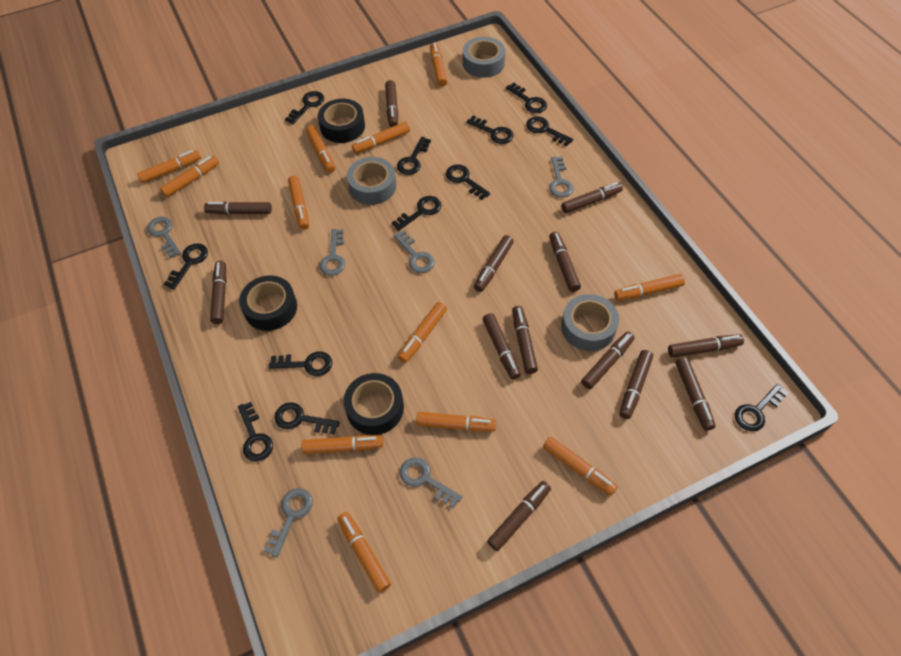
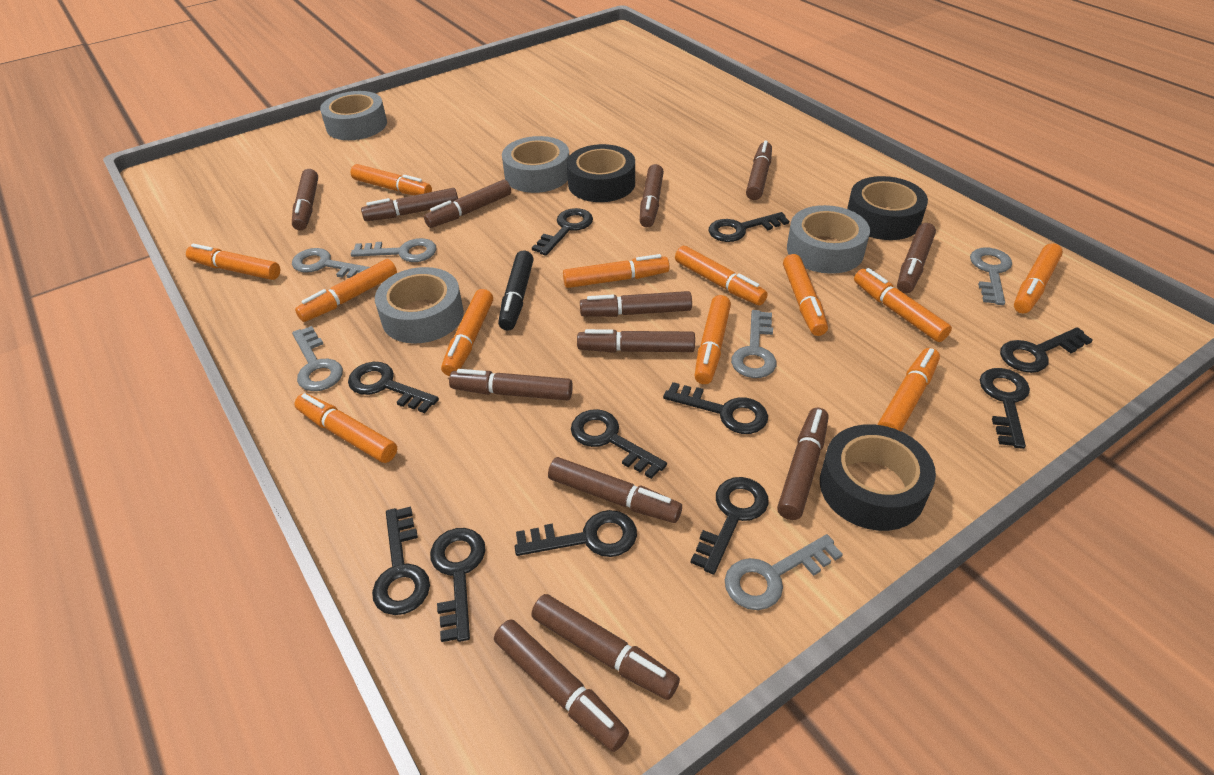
black key: 12 -> 11
black marker: 0 -> 1
grey tape: 3 -> 4

